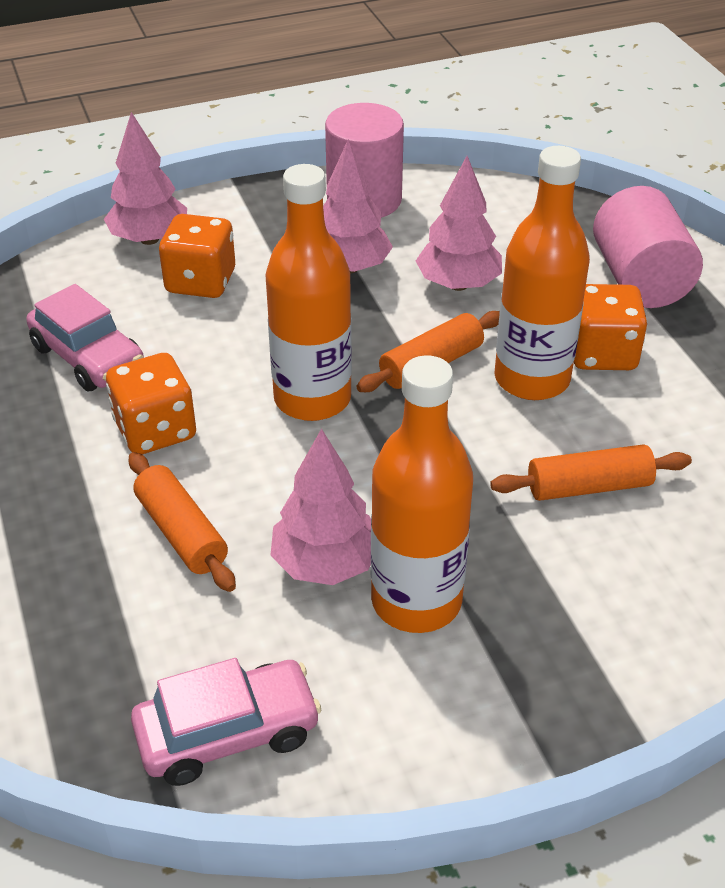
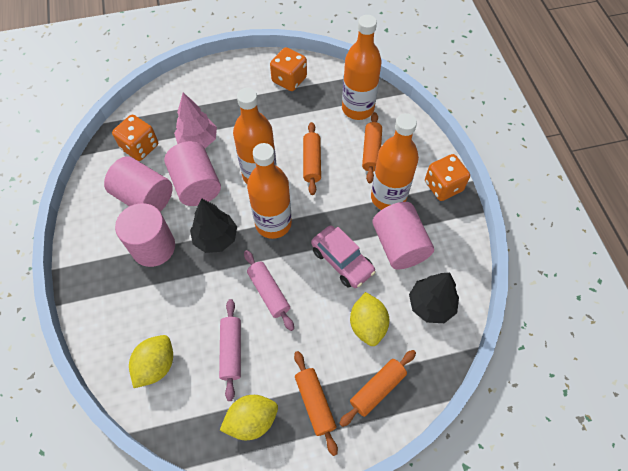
black tree: 0 -> 2
orange bottle: 3 -> 4
orange rolling pin: 3 -> 4
pink car: 2 -> 1
pink cylinder: 2 -> 4
pink rolling pin: 0 -> 2
pink tree: 4 -> 1
yellow lemon: 0 -> 3

